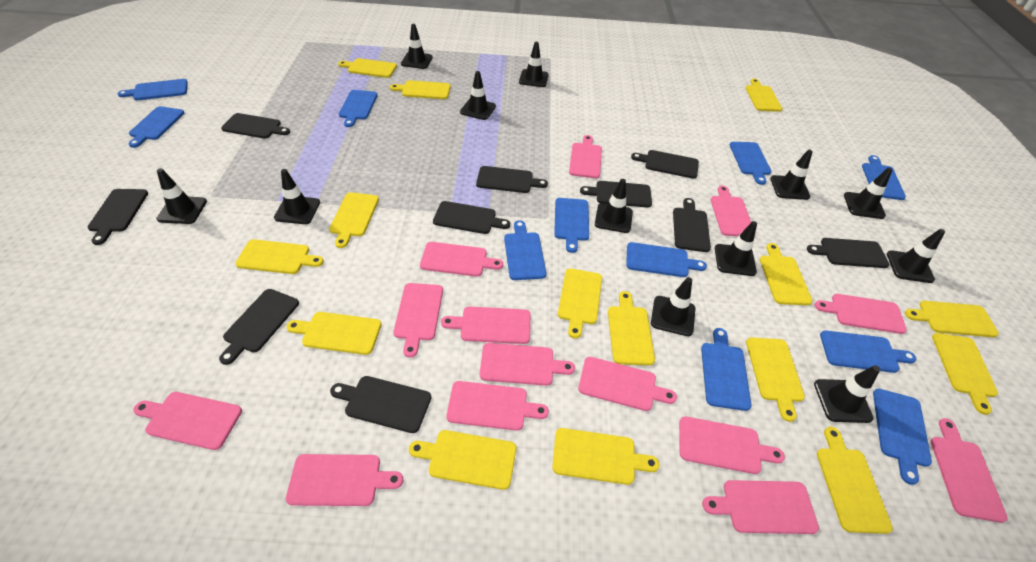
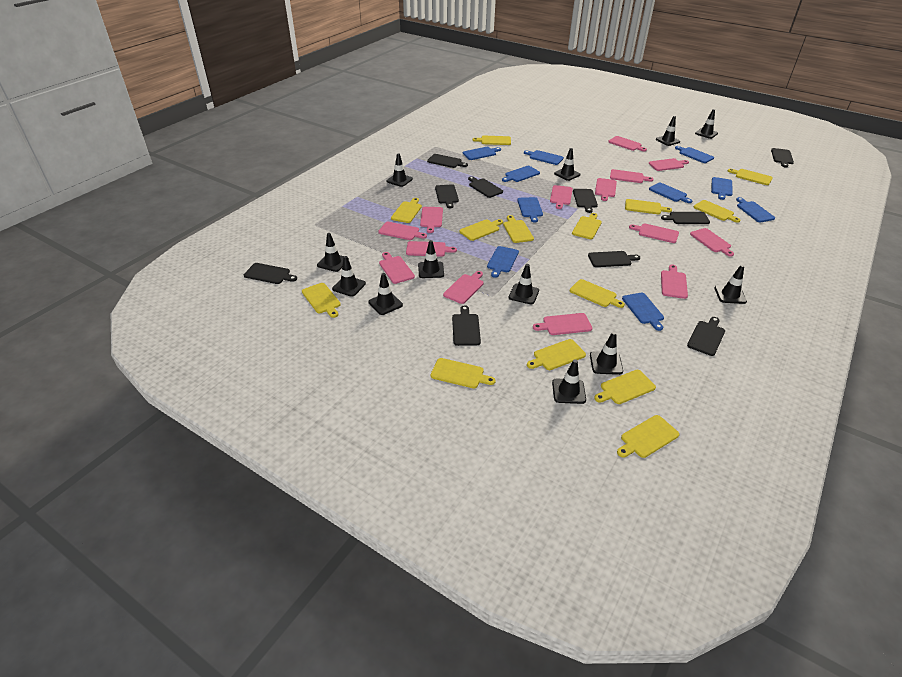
blue cutting board: 11 -> 10
yellow cutting board: 15 -> 14

